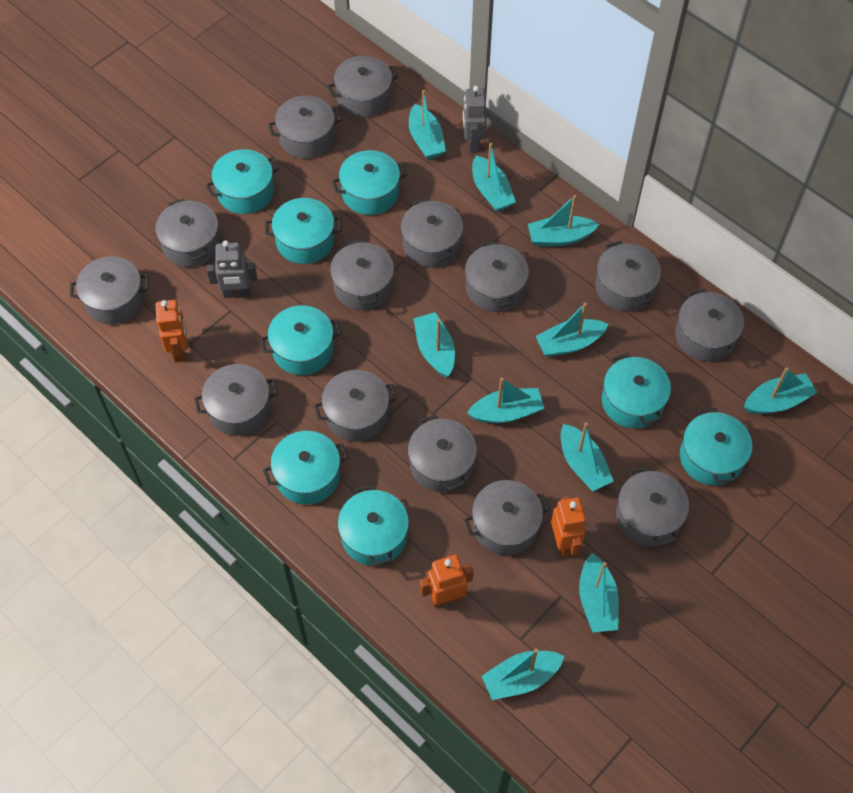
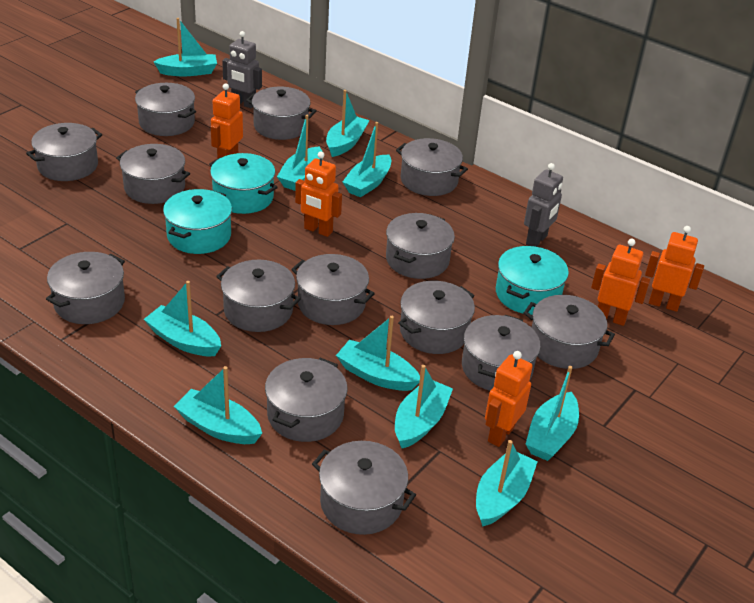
orange robot: 3 -> 5
turquoise pot: 8 -> 3

